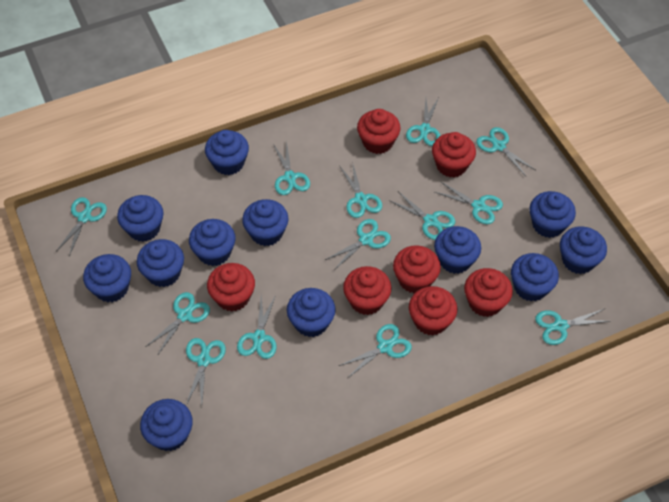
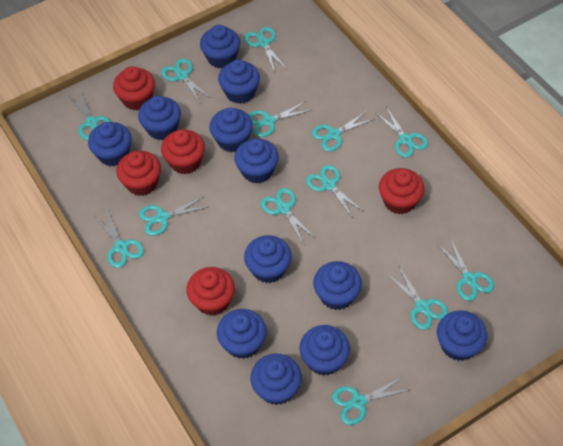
red cupcake: 7 -> 5

